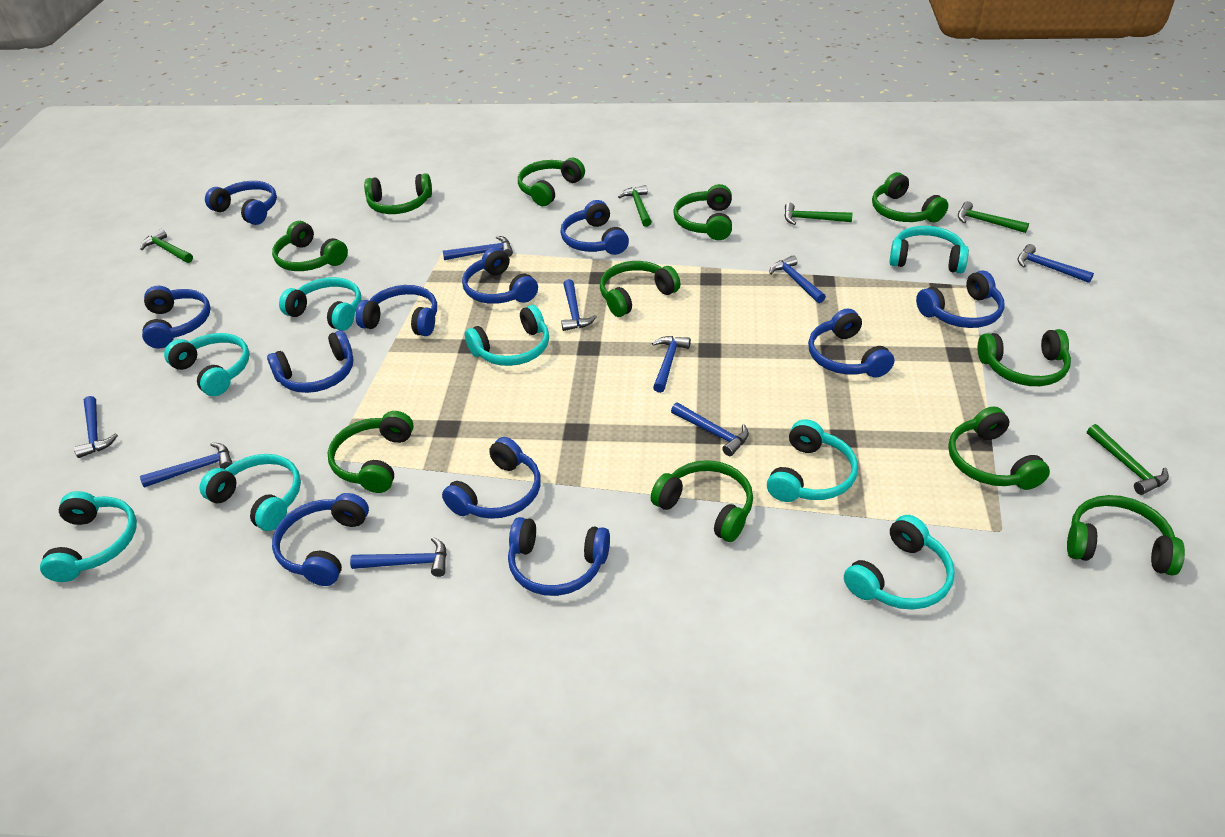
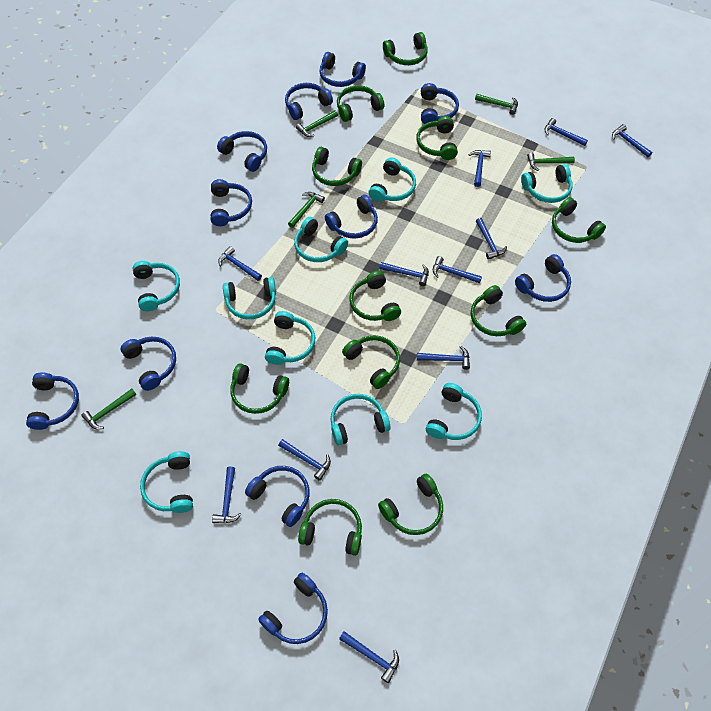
blue hammer: 9 -> 11
turquoise headphones: 8 -> 9

